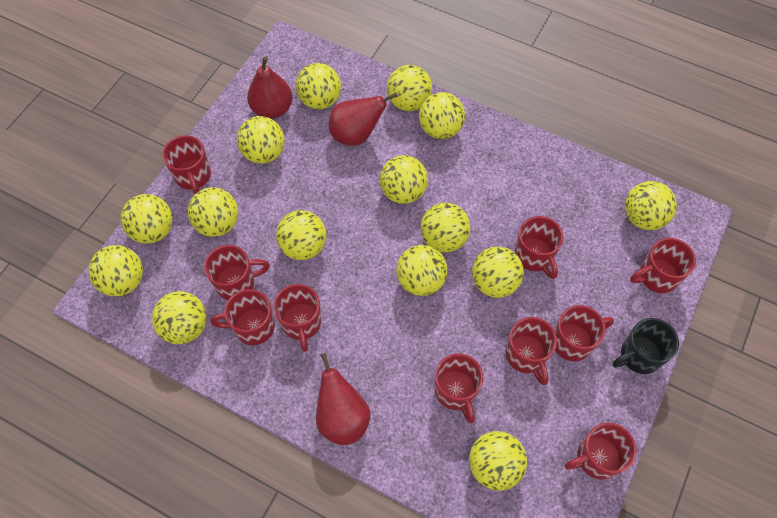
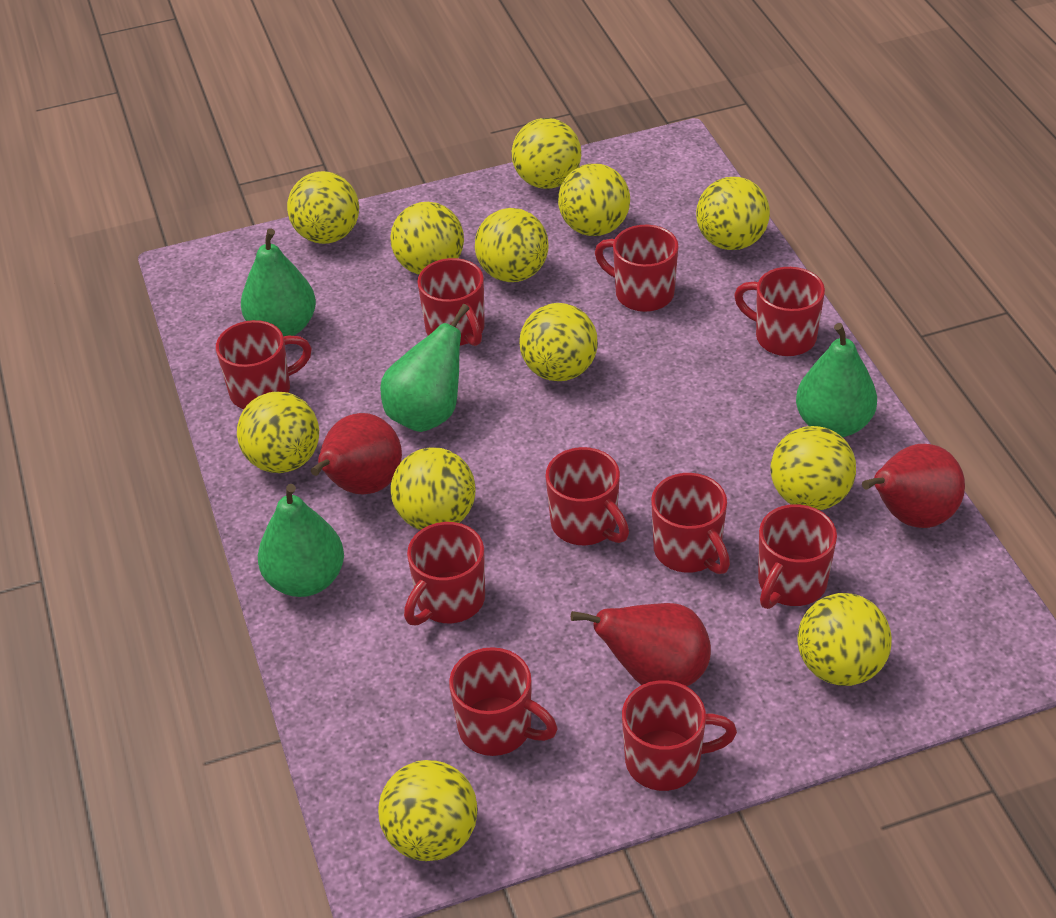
black mug: 1 -> 0
green pear: 0 -> 4
yellow ball: 15 -> 12

